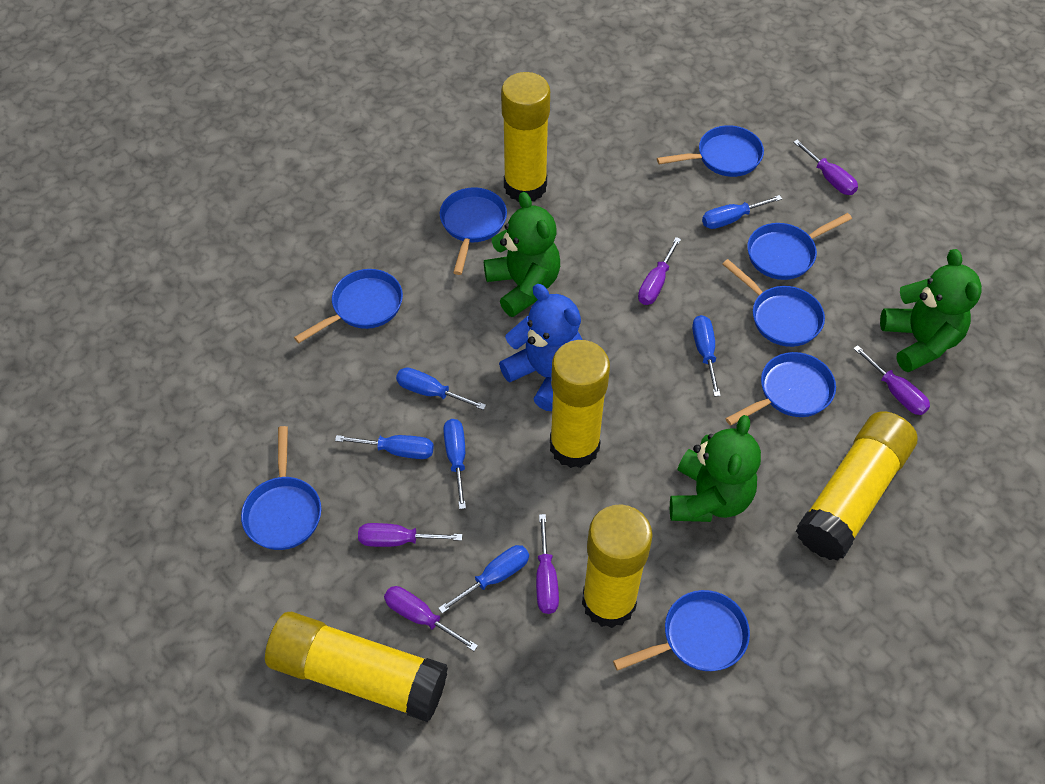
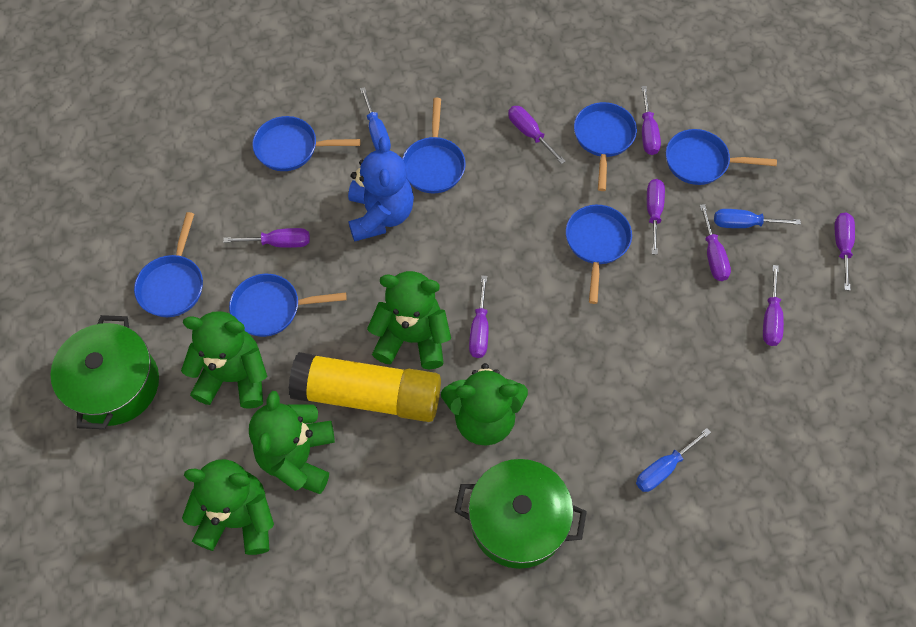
blue pan: 8 -> 7
blue screwdriver: 6 -> 3
green pot: 0 -> 2
green teddy bear: 3 -> 5
purple screwdriver: 6 -> 8
yellow glue stick: 5 -> 1

